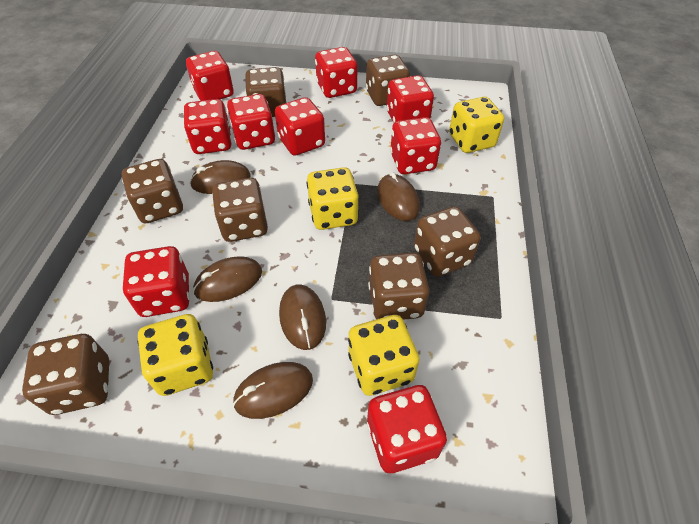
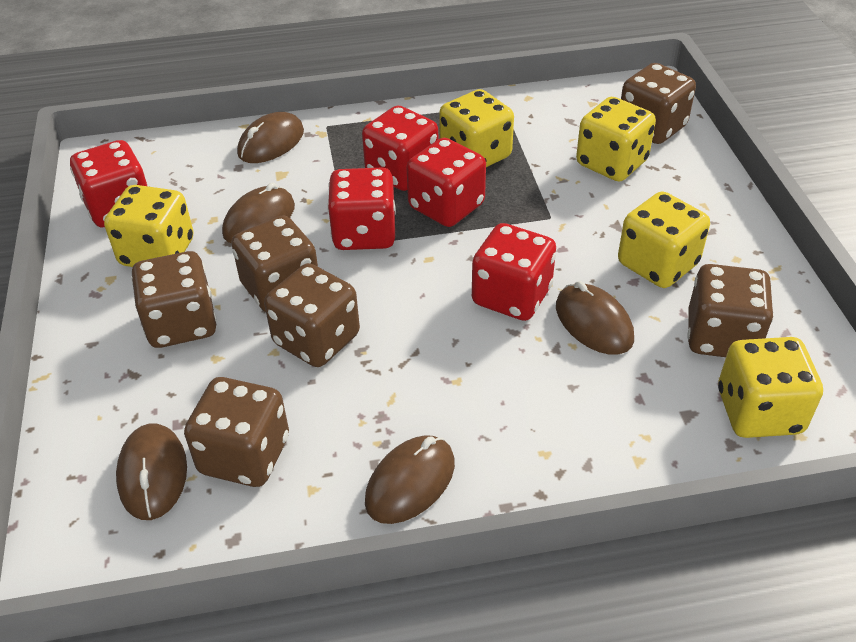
brown dice: 7 -> 6
red dice: 9 -> 5
yellow dice: 4 -> 5

